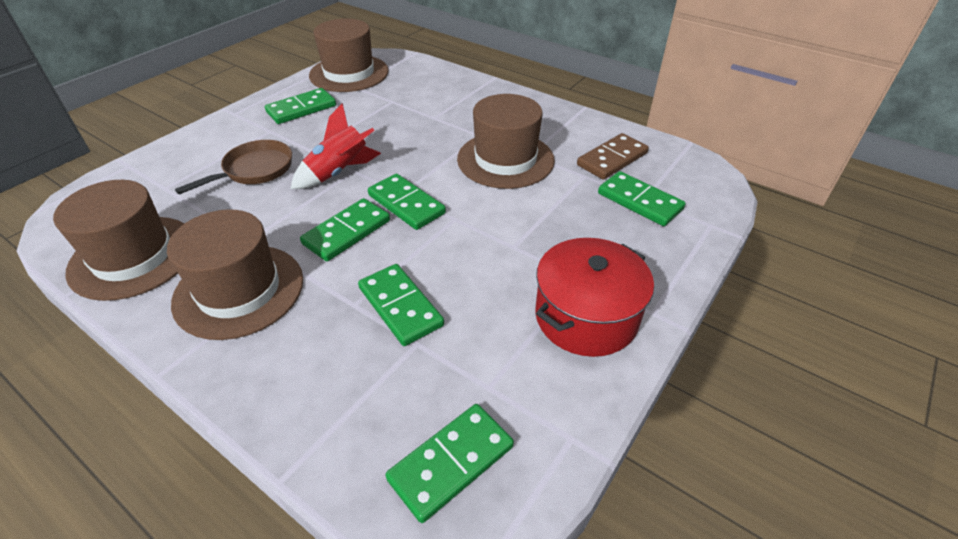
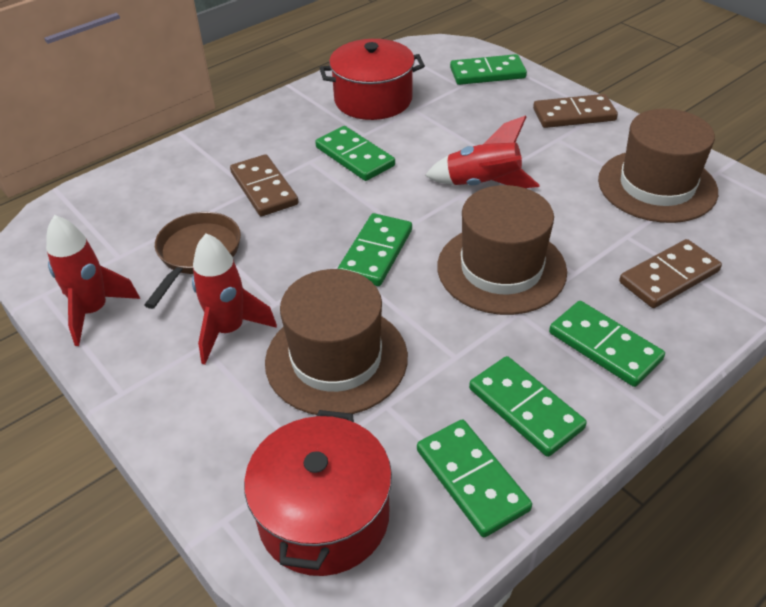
brown domino: 1 -> 3
brown hat: 4 -> 3
red pot: 1 -> 2
red rocket: 1 -> 3

